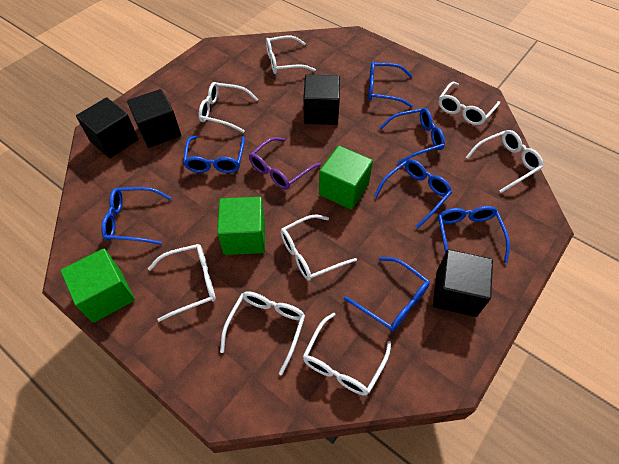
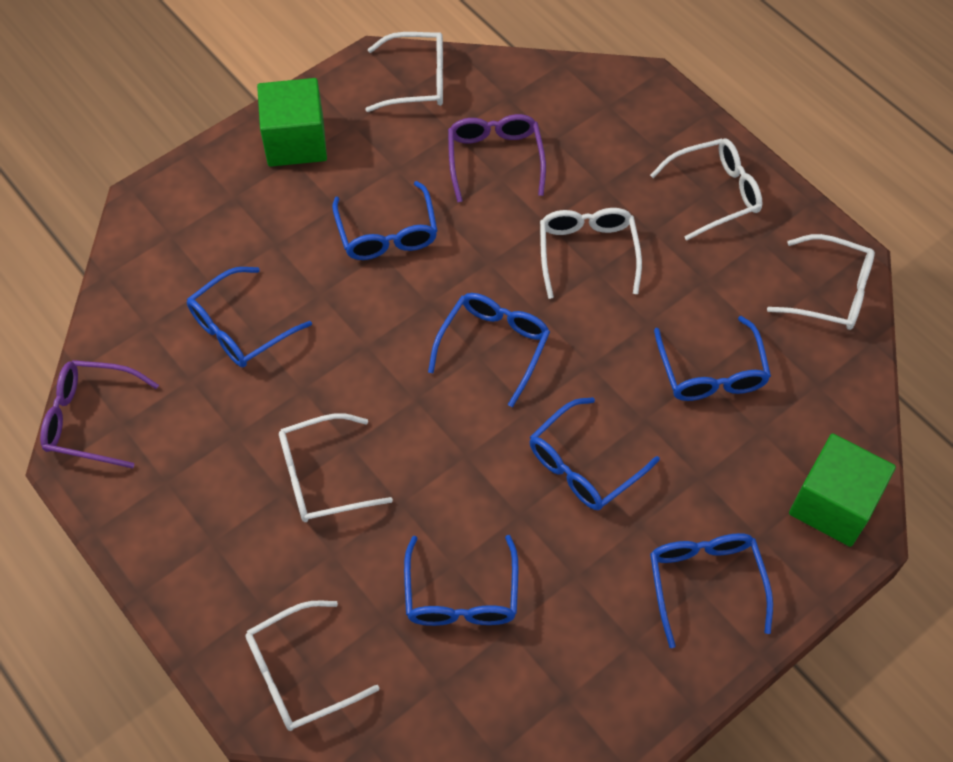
black cube: 4 -> 0
green cube: 3 -> 2
purple glasses: 1 -> 2
white glasses: 8 -> 6

